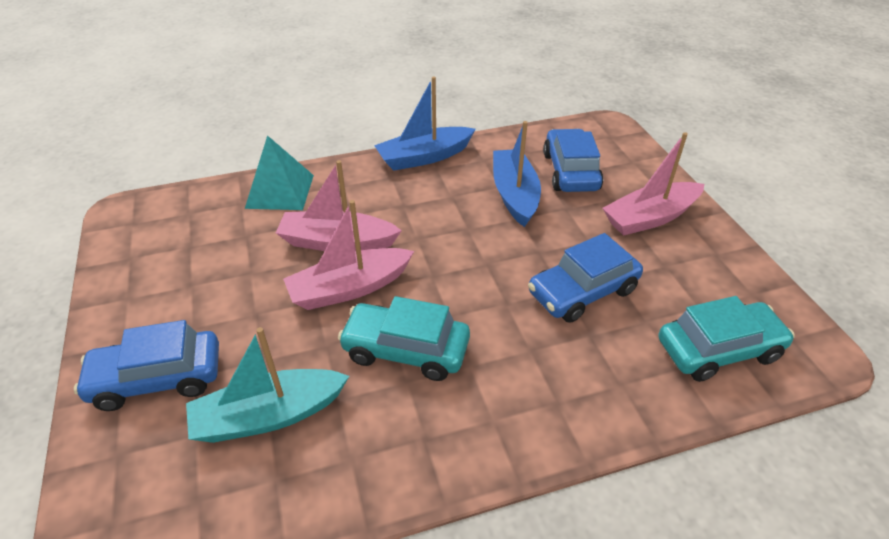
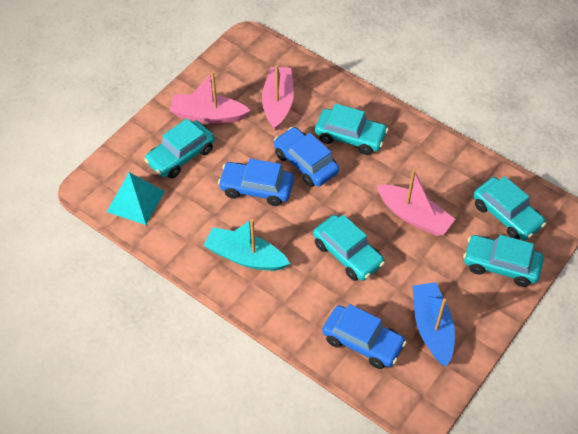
blue boat: 2 -> 1
turquoise car: 2 -> 5

